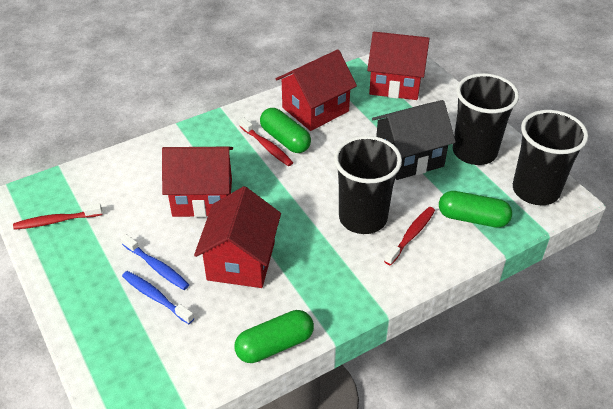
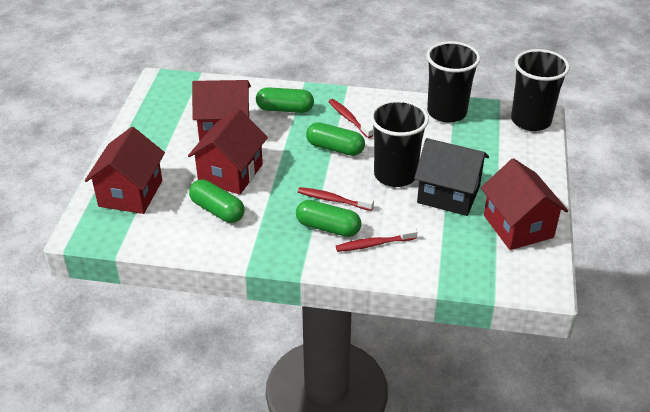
blue toothbrush: 2 -> 0
green capsule: 3 -> 4

